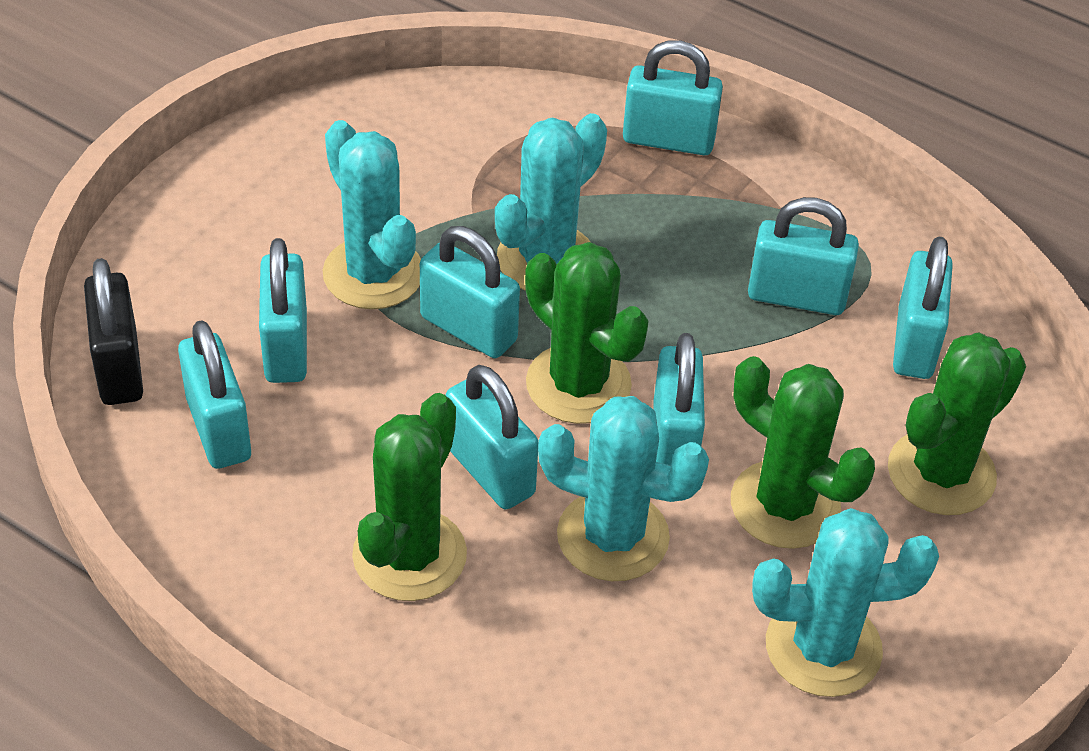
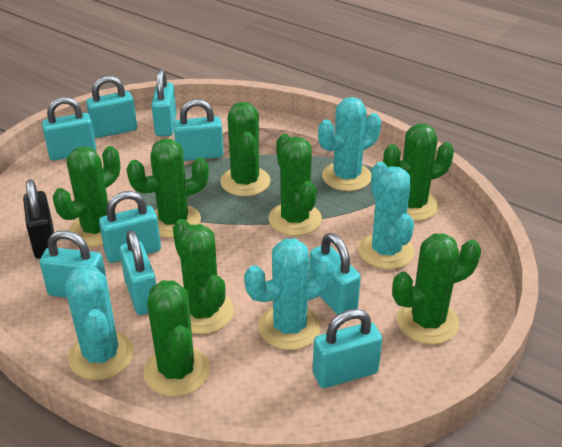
green cactus: 4 -> 8
turquoise padlock: 8 -> 9

